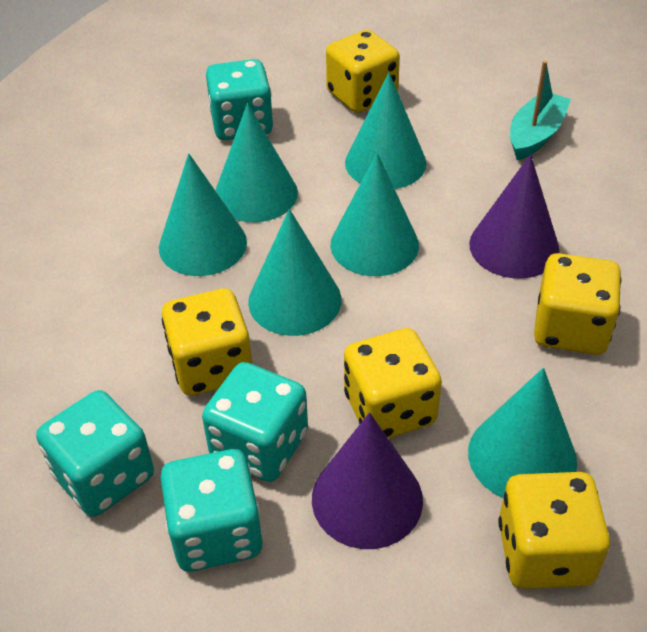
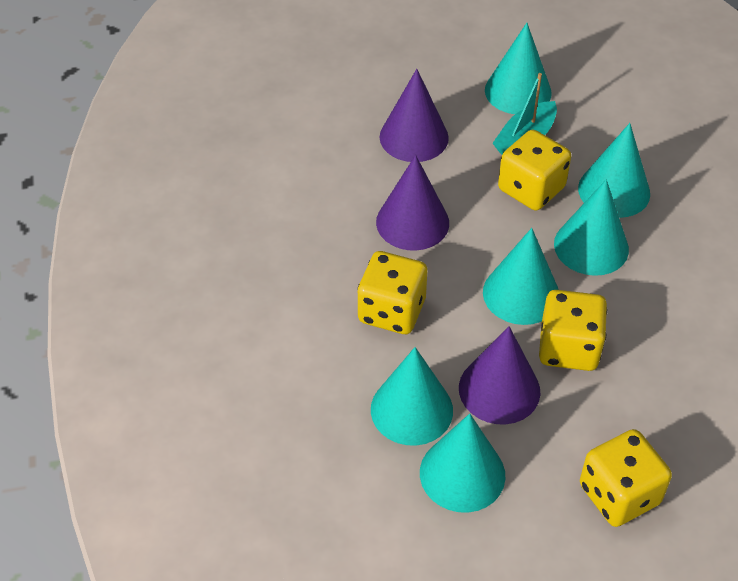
purple cone: 2 -> 3
turquoise dice: 4 -> 0
yellow dice: 5 -> 4

